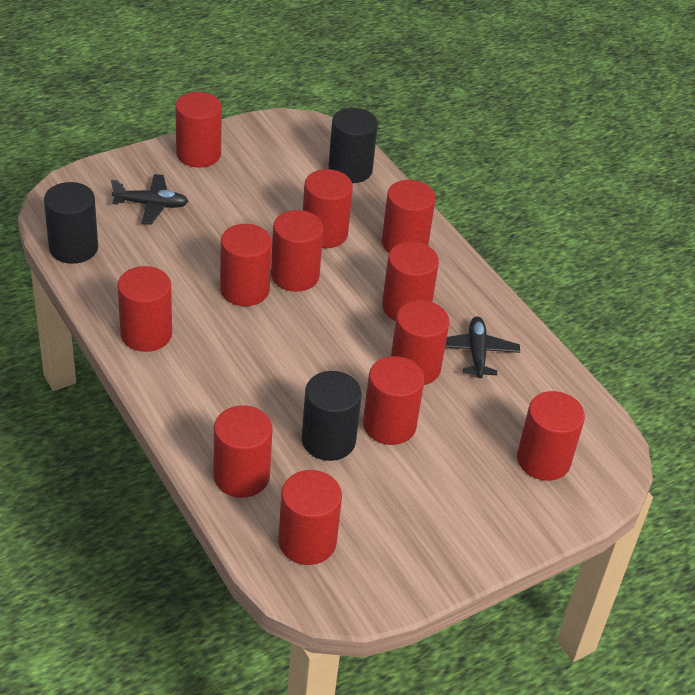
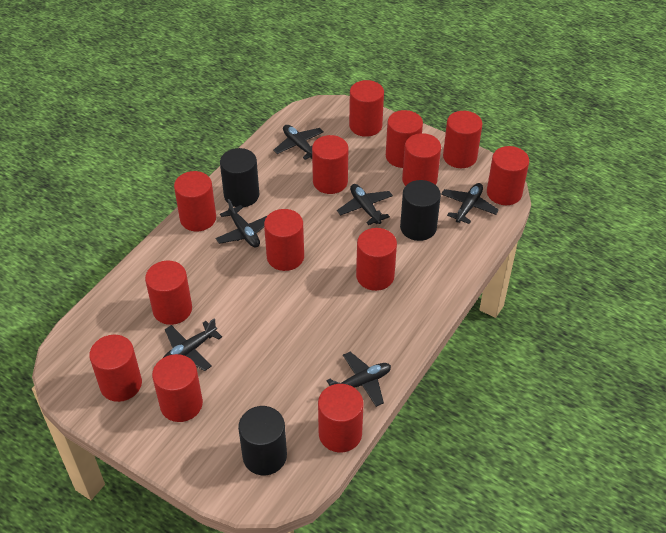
black plane: 2 -> 6
red cylinder: 12 -> 13

